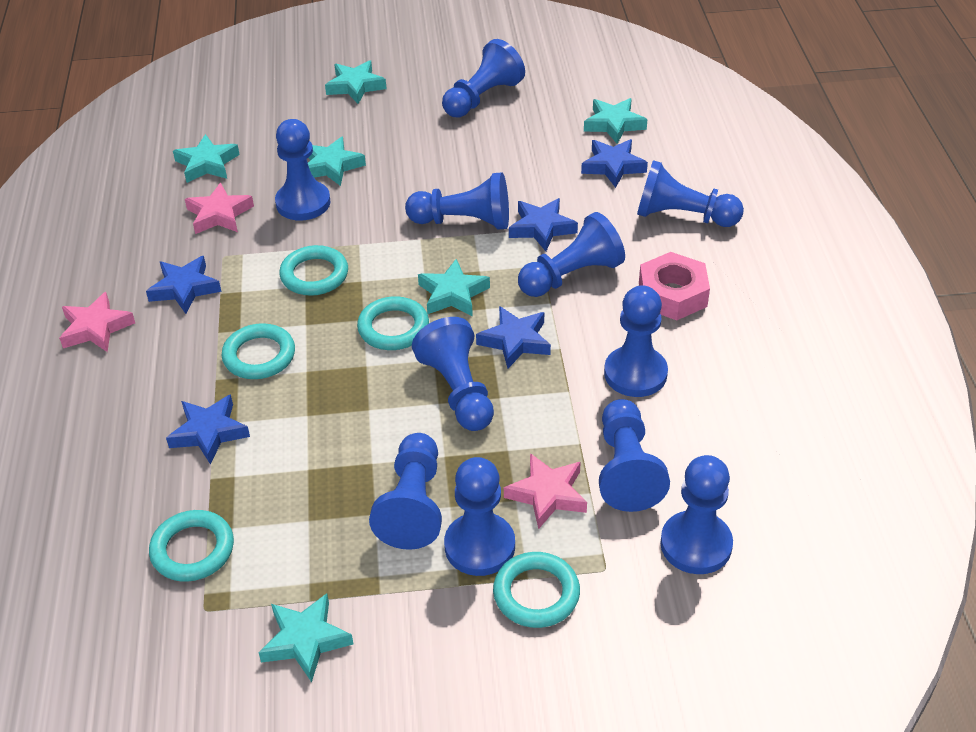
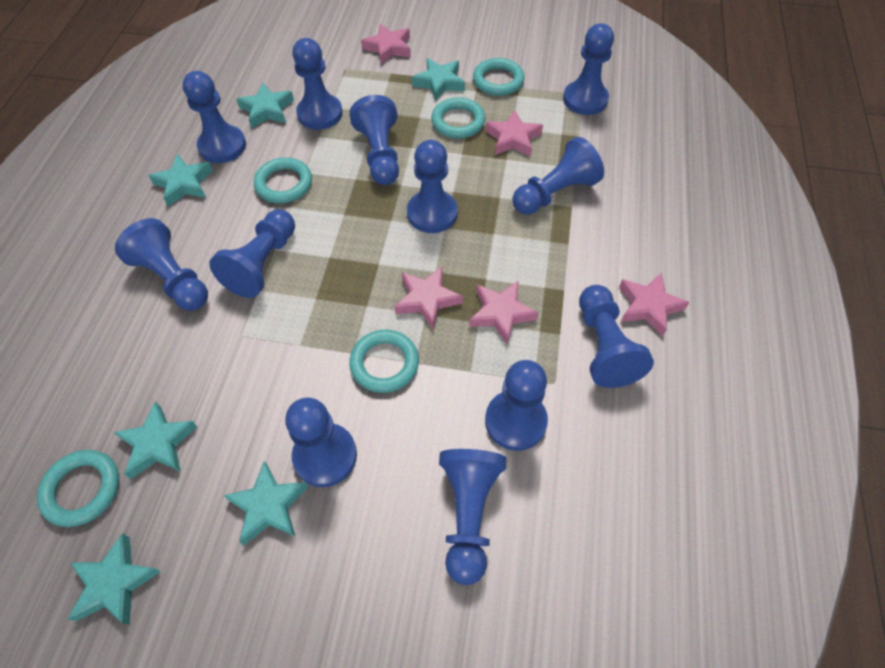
blue pawn: 11 -> 12
blue star: 5 -> 0
pink nut: 1 -> 0
pink star: 3 -> 5

